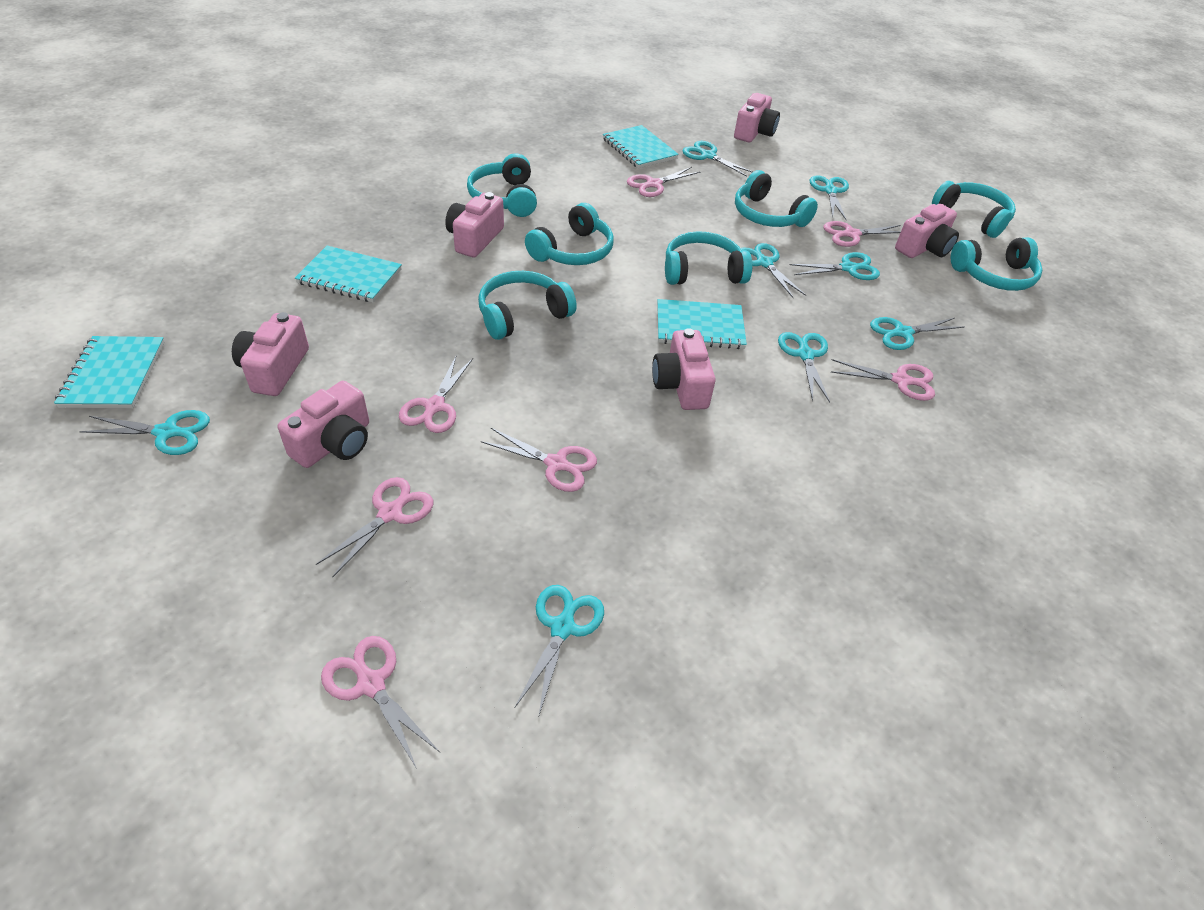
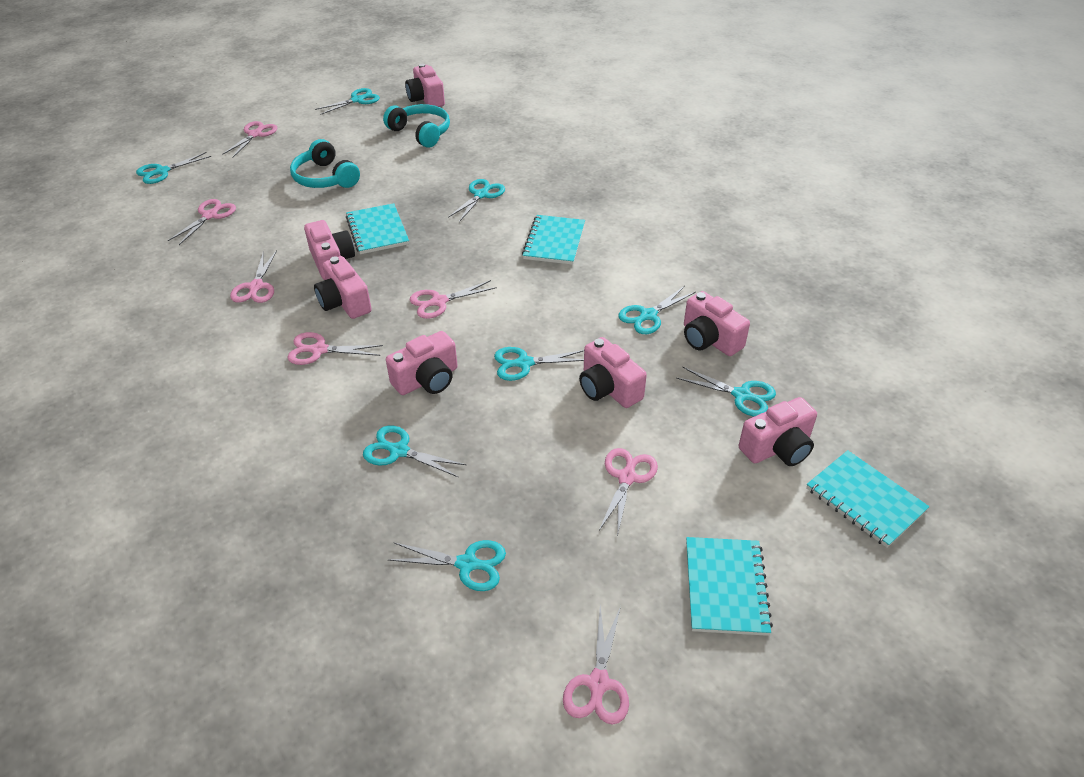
pink camera: 6 -> 7
turquoise headphones: 7 -> 2

